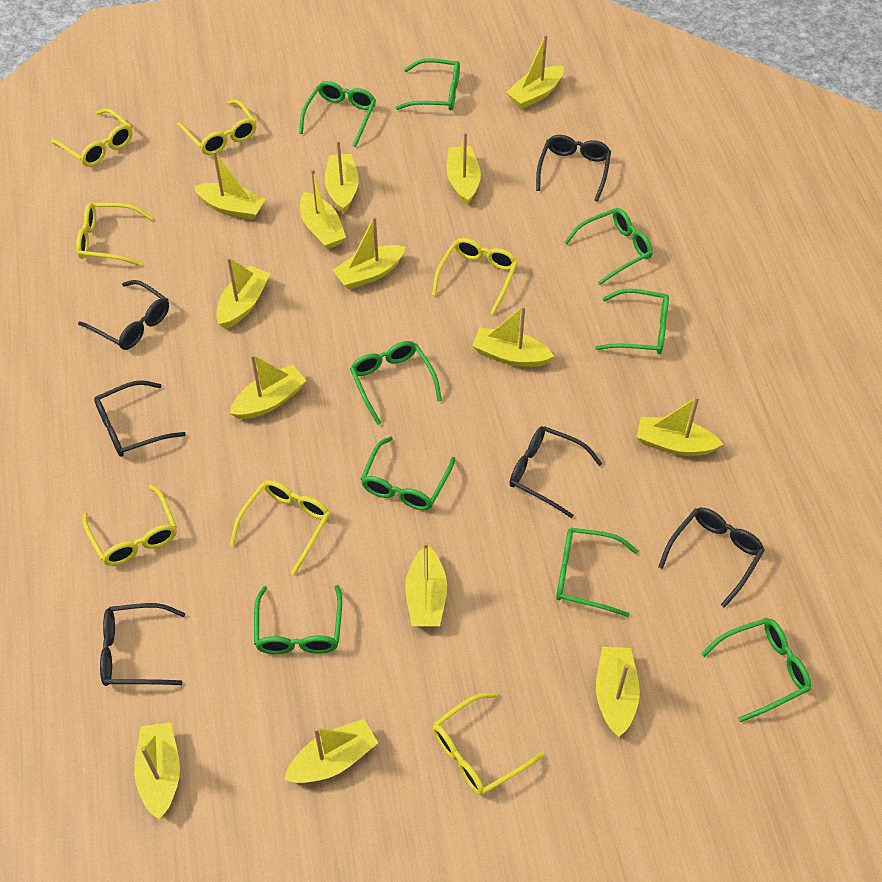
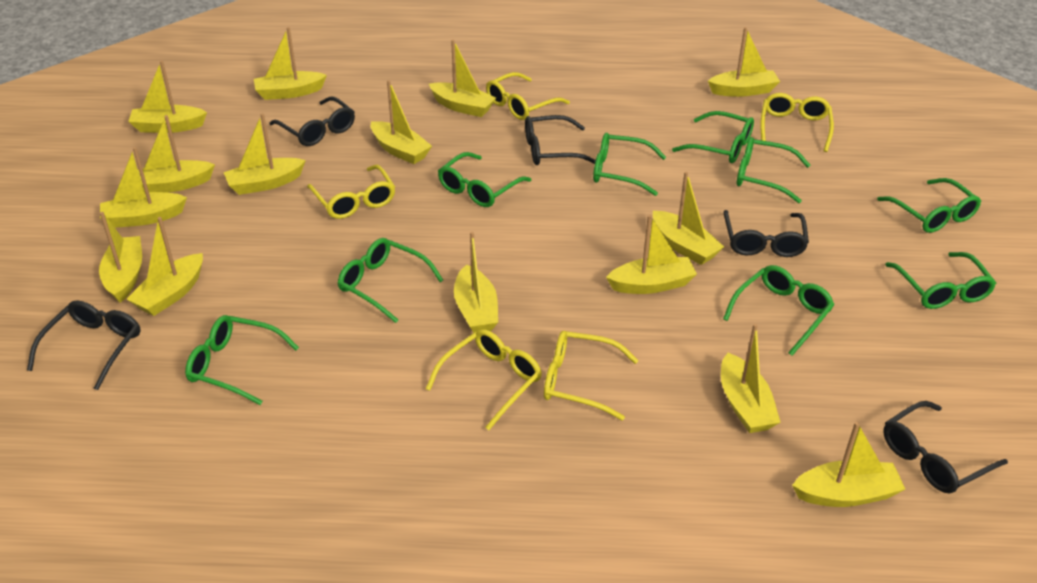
black glasses: 6 -> 5
yellow boat: 14 -> 15
yellow glasses: 7 -> 5

